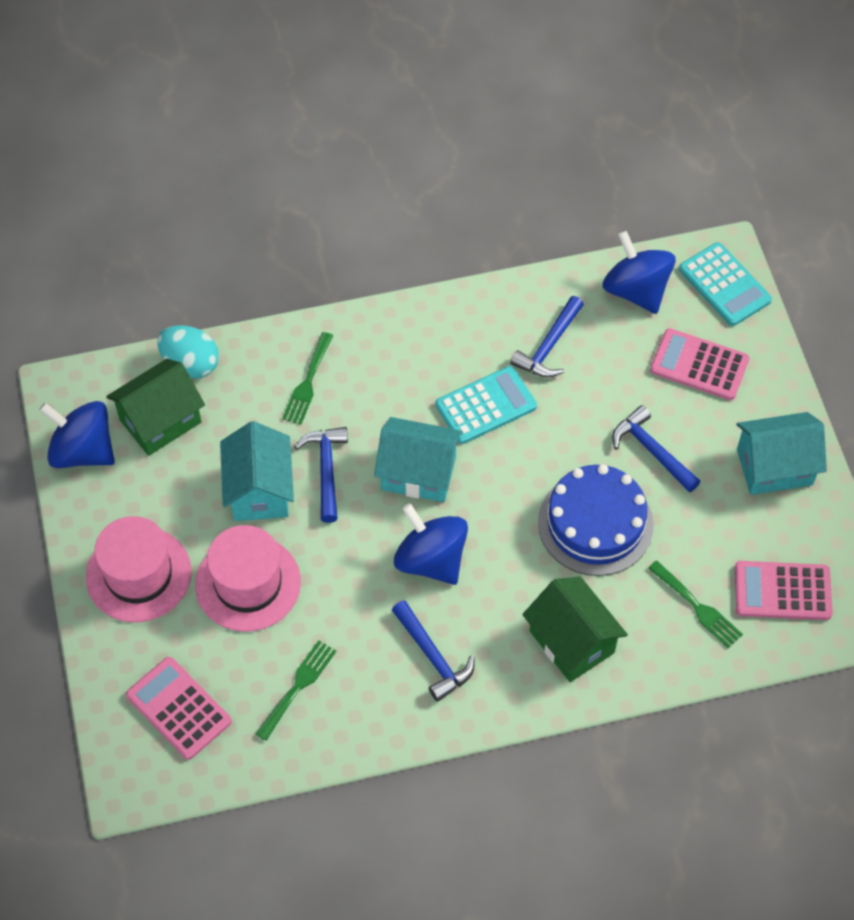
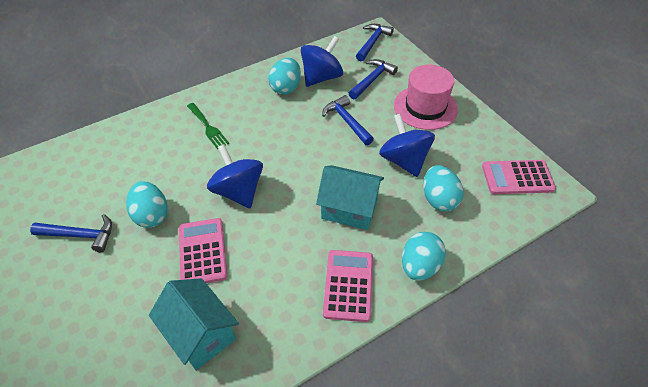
blue cake: 1 -> 0
green fork: 3 -> 1
green house: 2 -> 0
pink hat: 2 -> 1
turquoise calculator: 2 -> 0
turquoise egg: 1 -> 4
turquoise house: 3 -> 2

